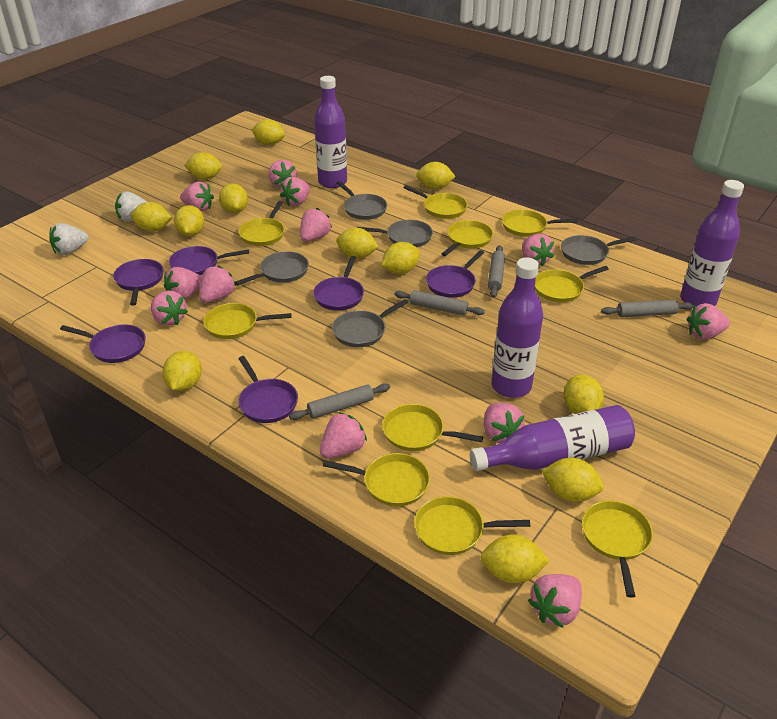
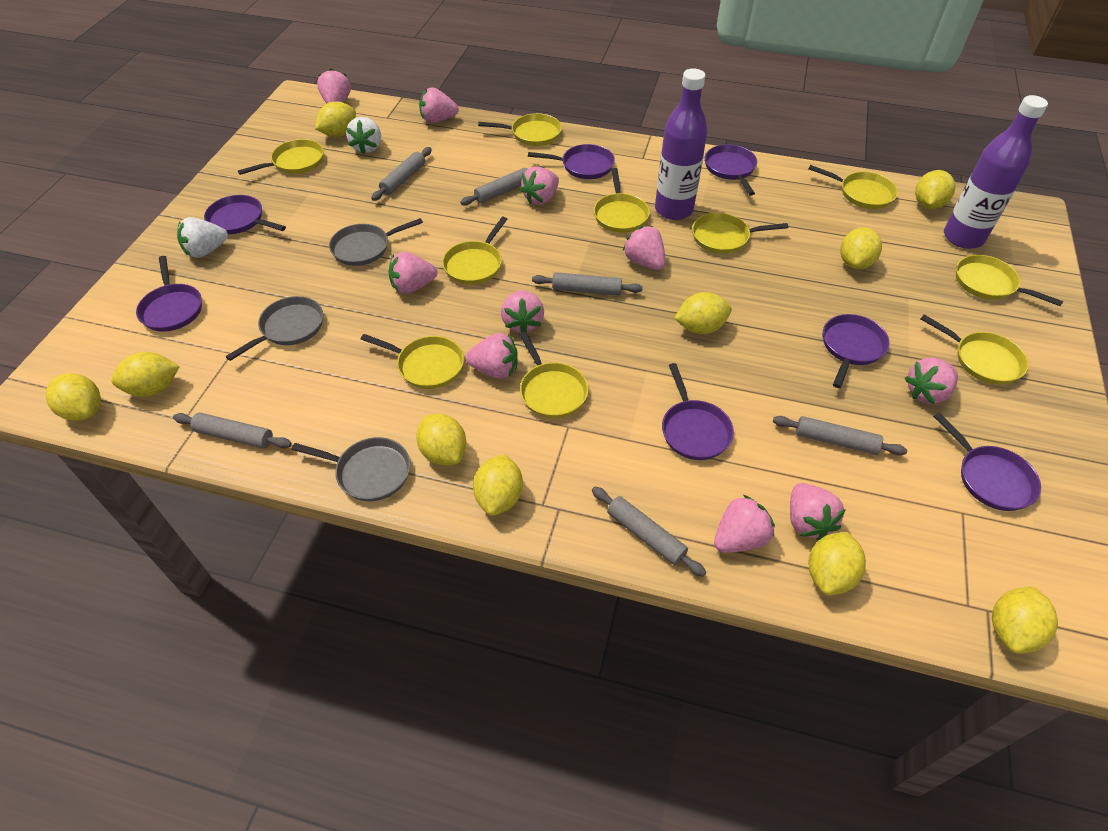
grey pan: 5 -> 3
grey rolling pin: 4 -> 6
pink strawberry: 12 -> 10
purple bottle: 4 -> 2
purple pan: 6 -> 7
yellow lemon: 12 -> 10

